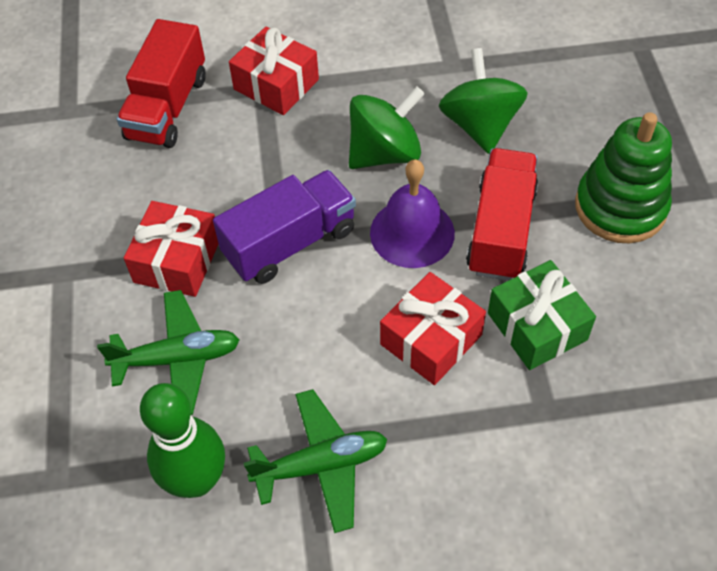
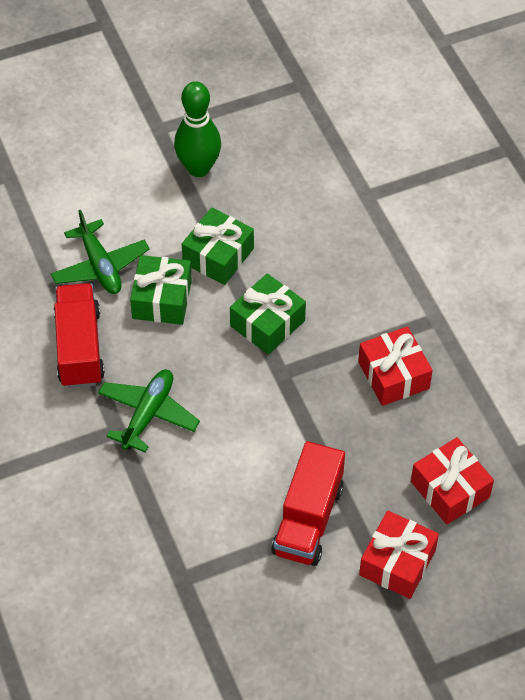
green gift: 1 -> 3
green spinning top: 2 -> 0
green stacking toy: 1 -> 0
purple bell: 1 -> 0
purple truck: 1 -> 0

